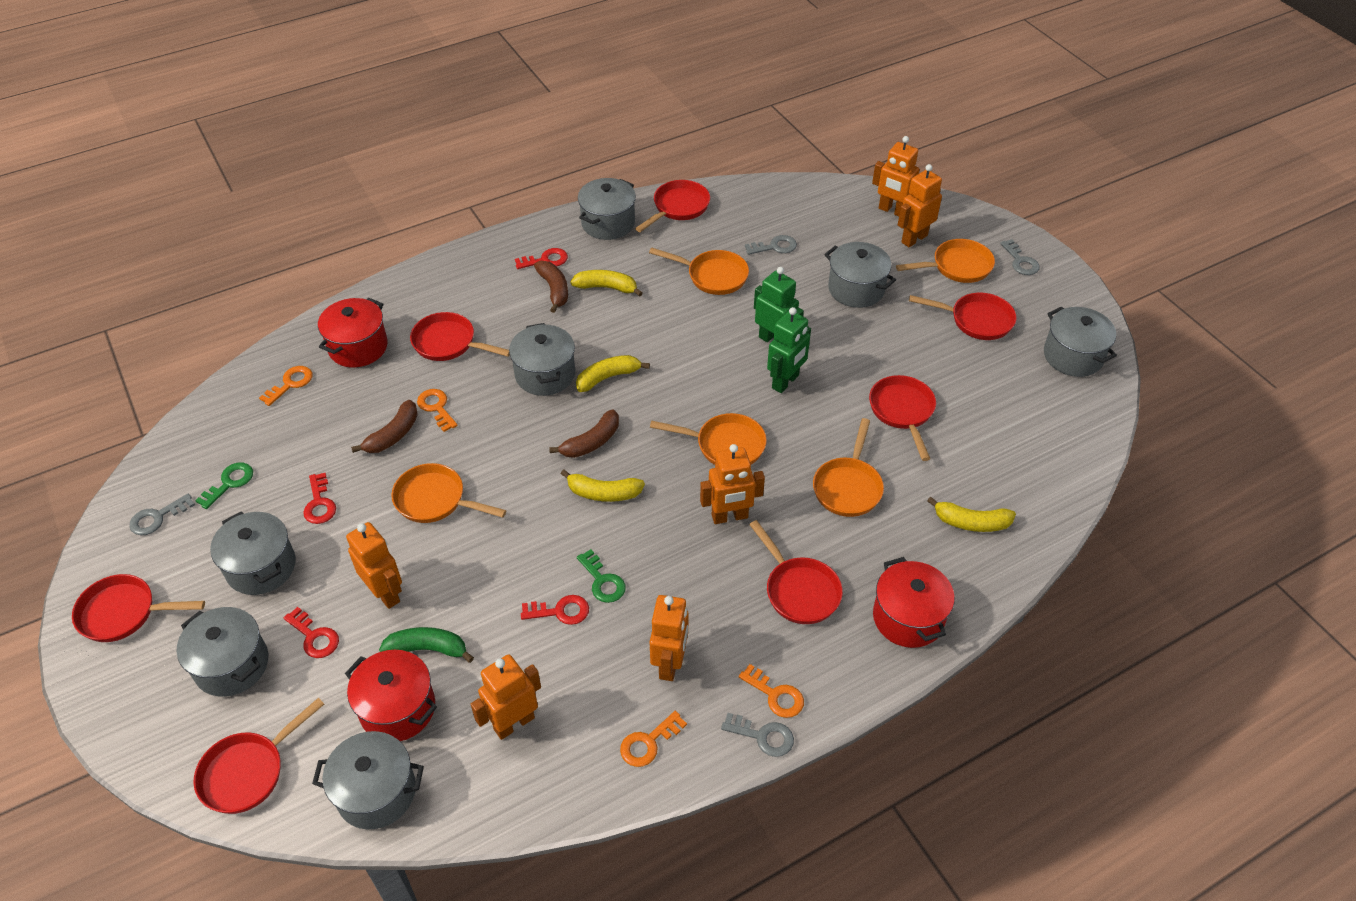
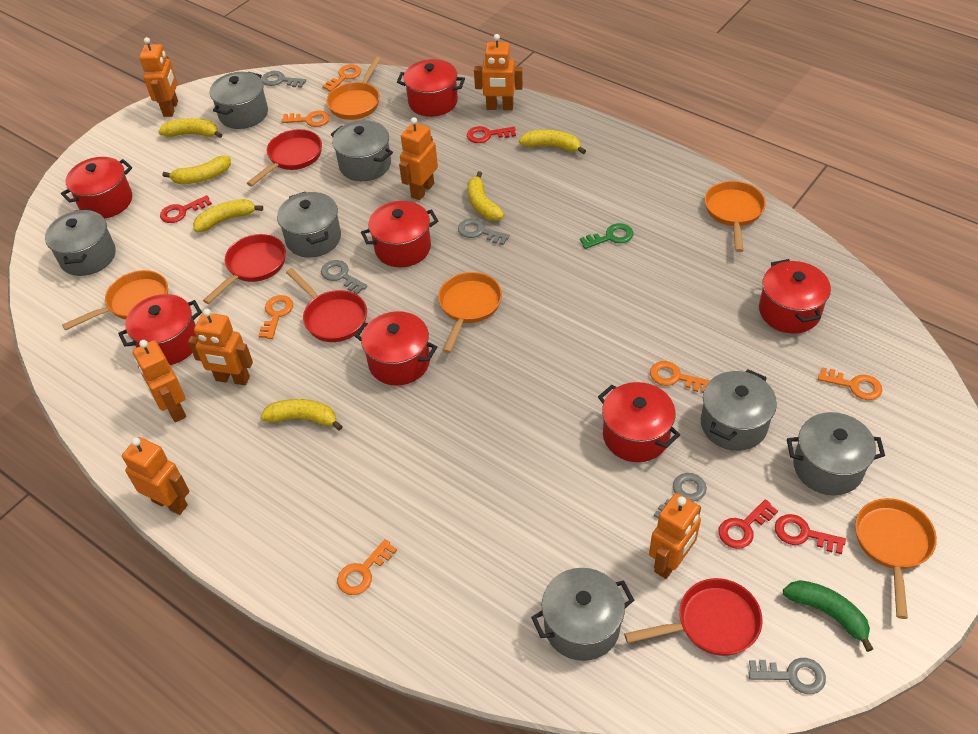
brown banana: 3 -> 0
green key: 2 -> 1
green robot: 2 -> 0
grey key: 4 -> 5
orange key: 4 -> 6
orange robot: 6 -> 7
red pan: 7 -> 4
red pot: 3 -> 7
yellow banana: 4 -> 6

